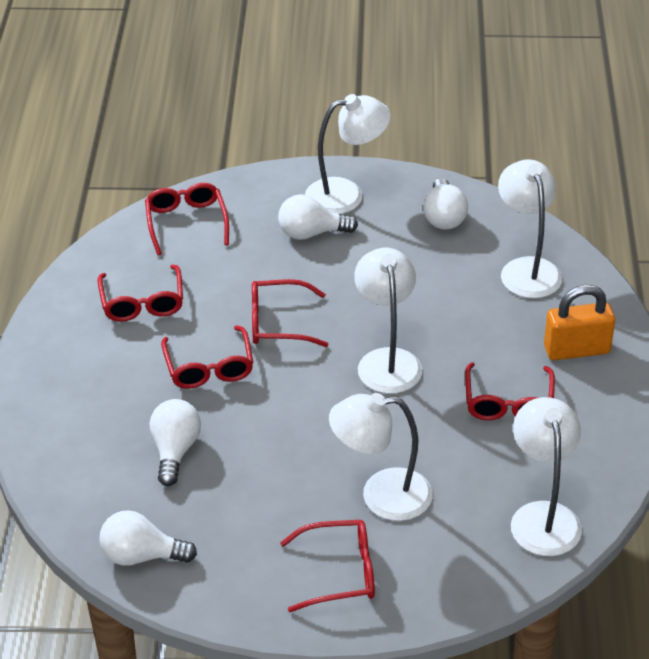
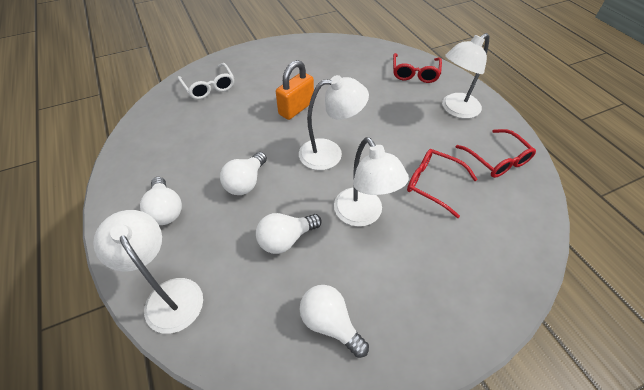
red glasses: 6 -> 3
white glasses: 0 -> 1
white lamp: 5 -> 4

